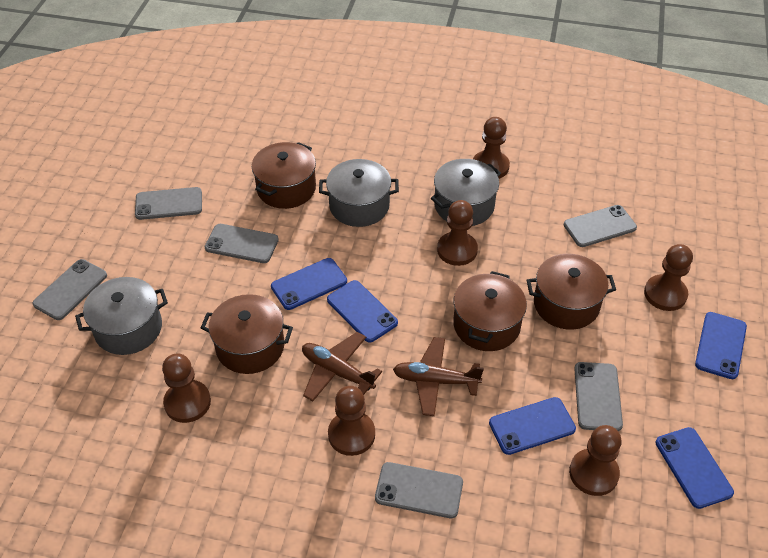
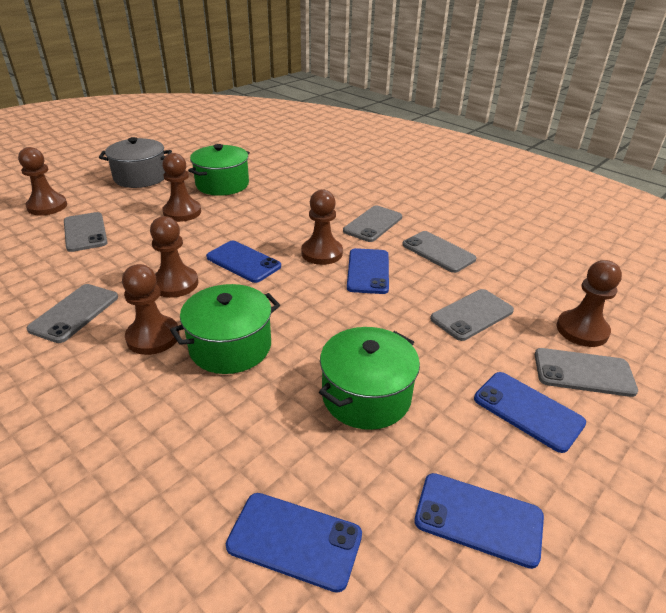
brown plane: 2 -> 0
brown pot: 4 -> 0
green pot: 0 -> 3
grey pot: 3 -> 1

